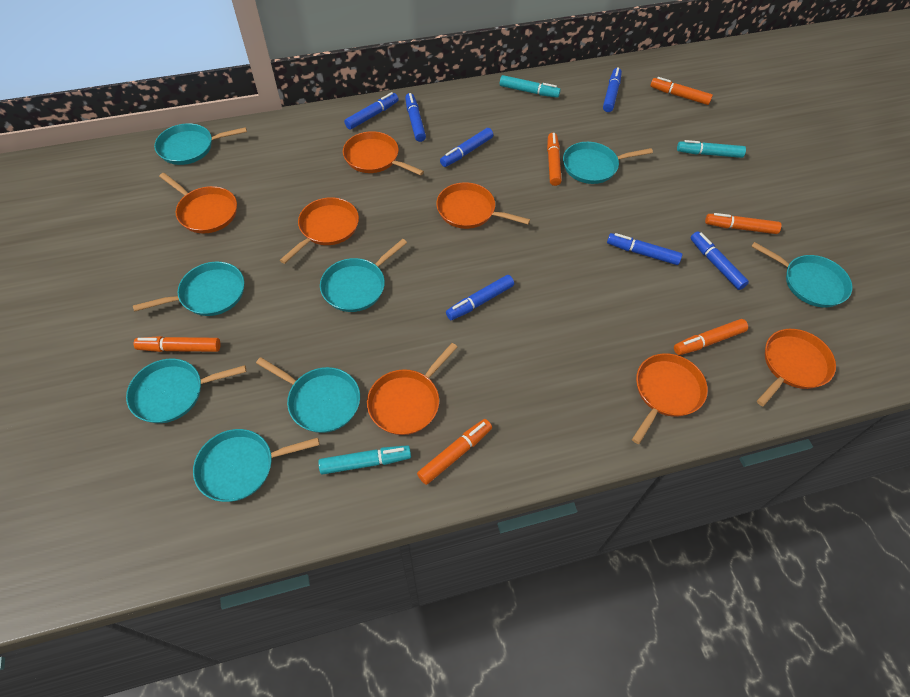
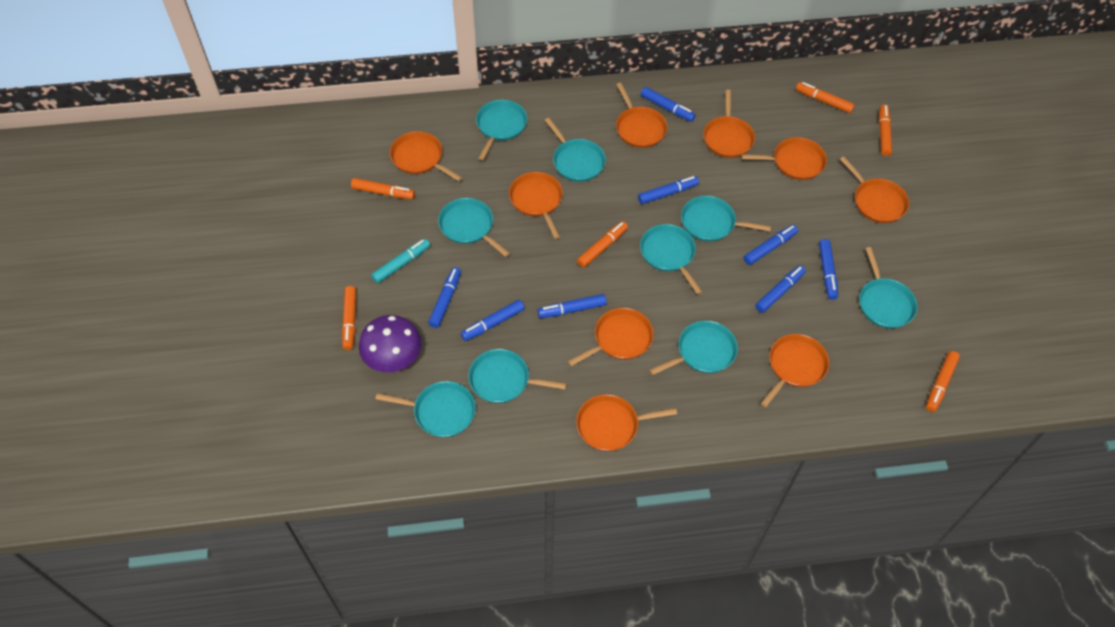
blue marker: 7 -> 8
orange pan: 7 -> 9
purple mushroom: 0 -> 1
turquoise marker: 3 -> 1
turquoise pan: 8 -> 9

